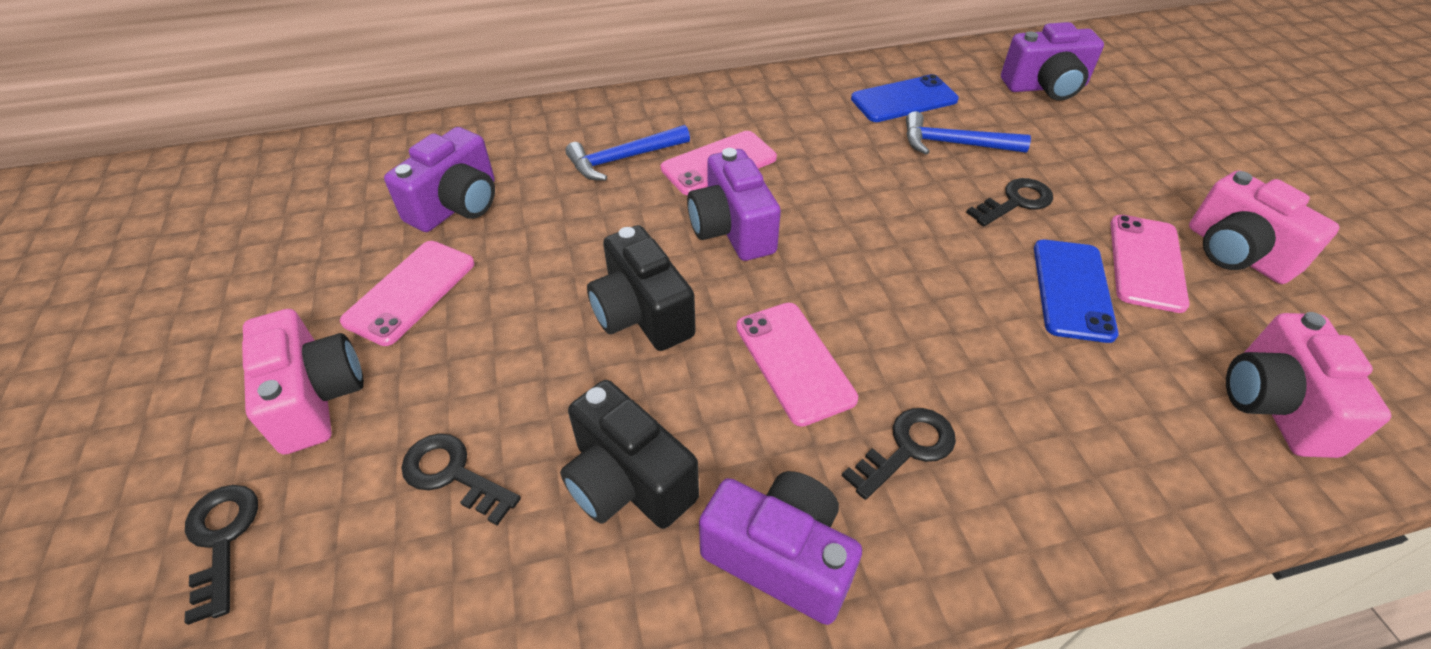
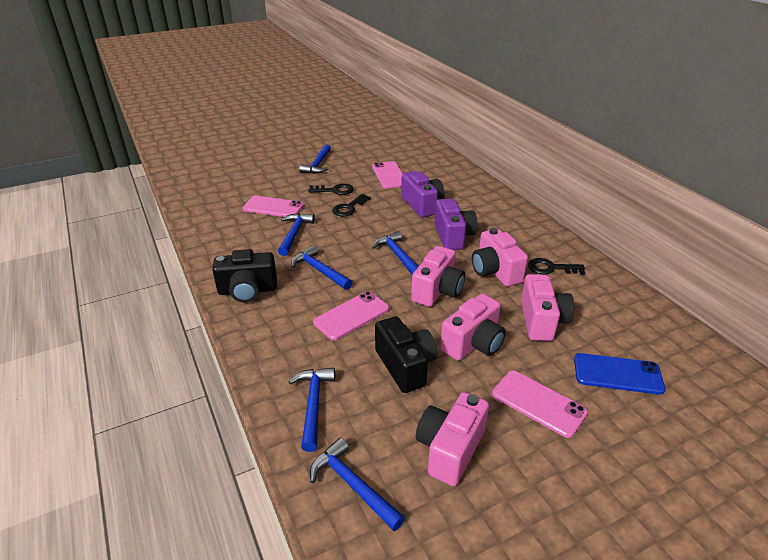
black key: 4 -> 3
blue hammer: 2 -> 6
blue phone: 2 -> 1
pink camera: 3 -> 5
purple camera: 4 -> 2

